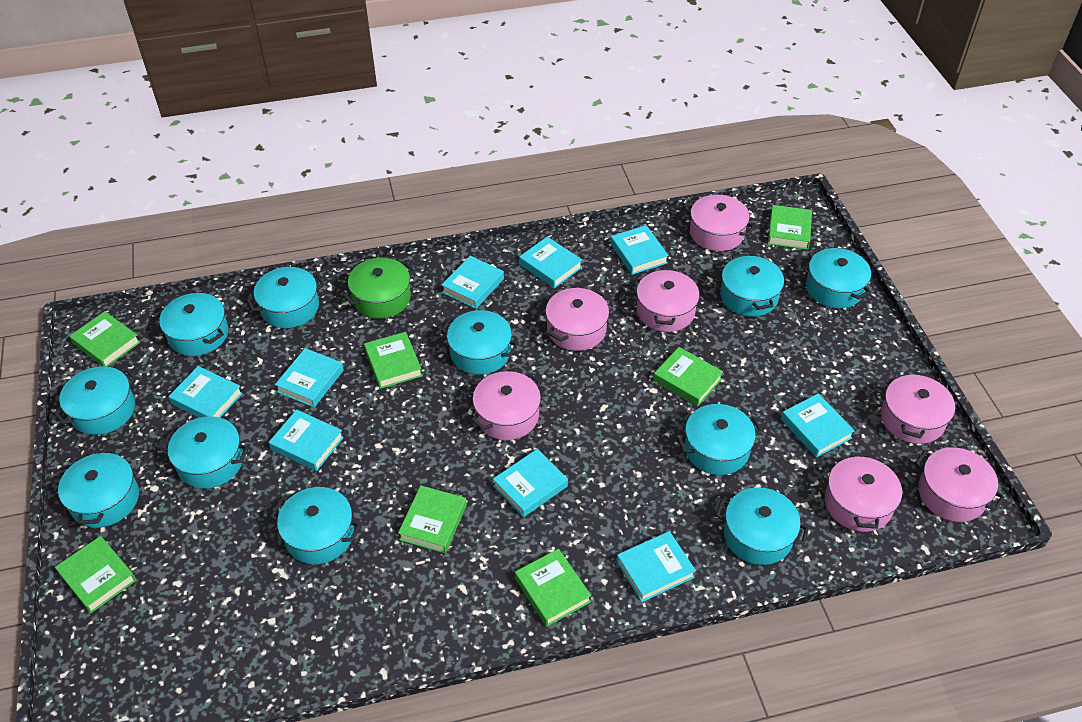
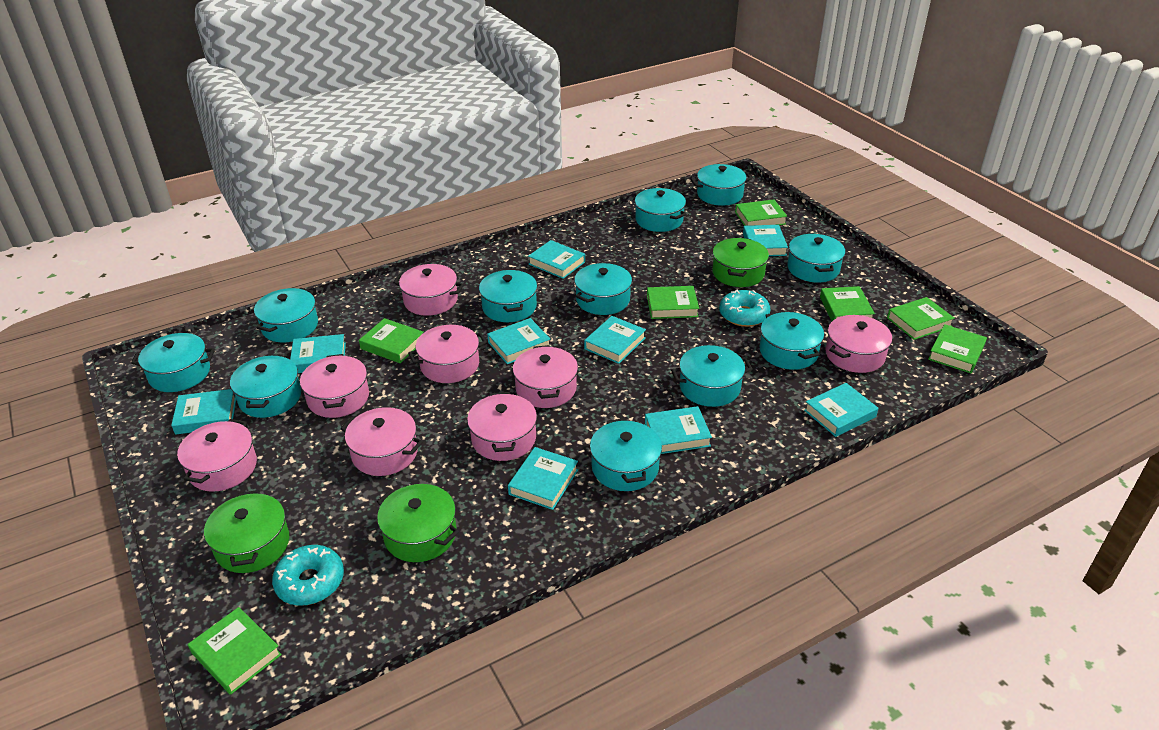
green pot: 1 -> 3
pink pot: 7 -> 8
turquoise donut: 0 -> 2

